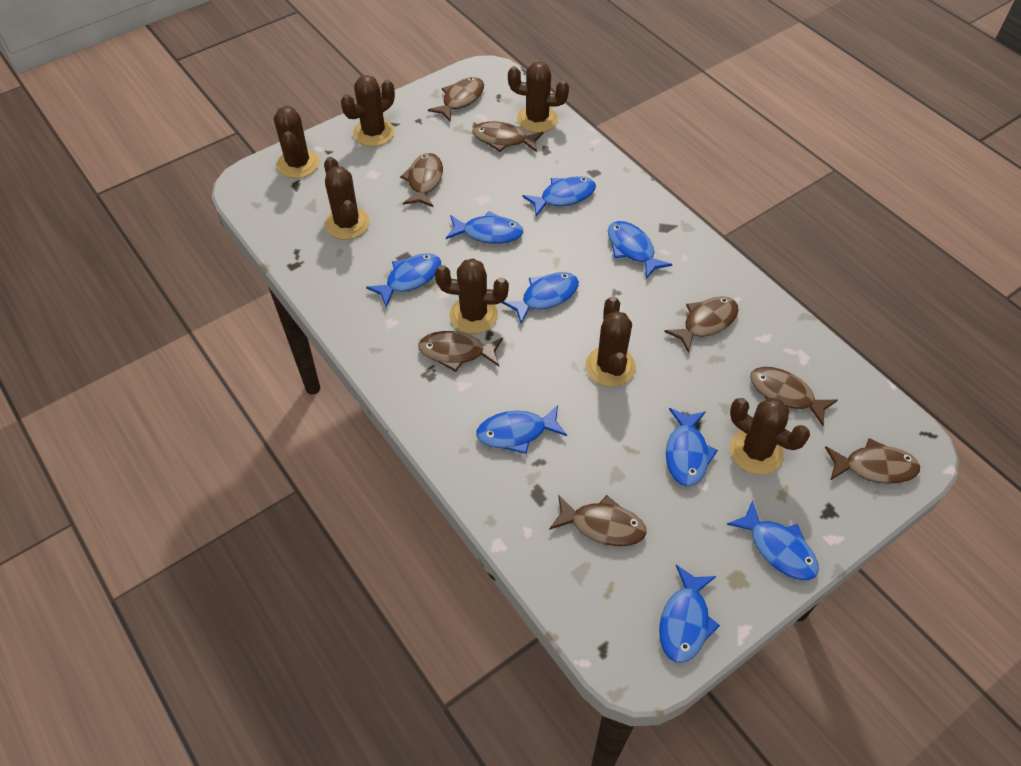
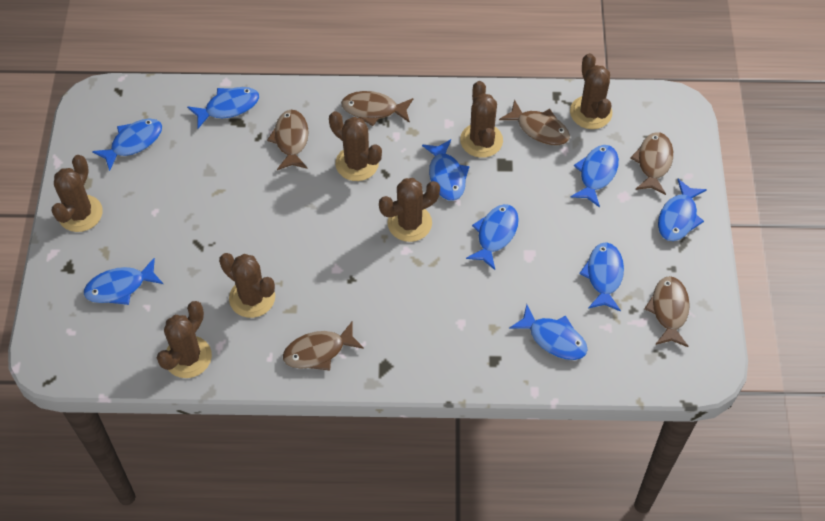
brown fish: 8 -> 6

